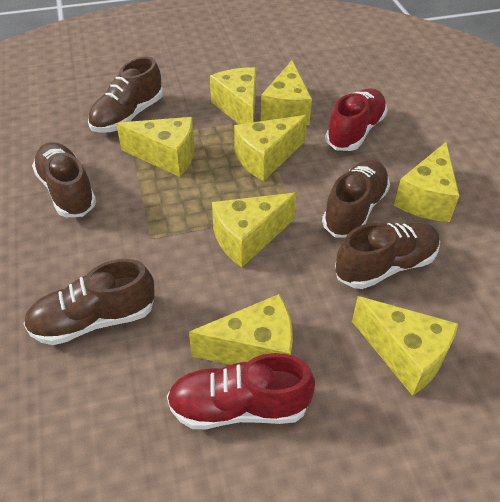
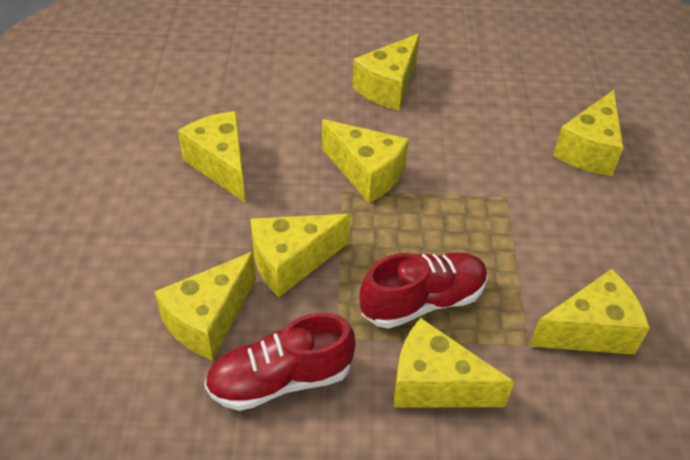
brown shoe: 5 -> 0

